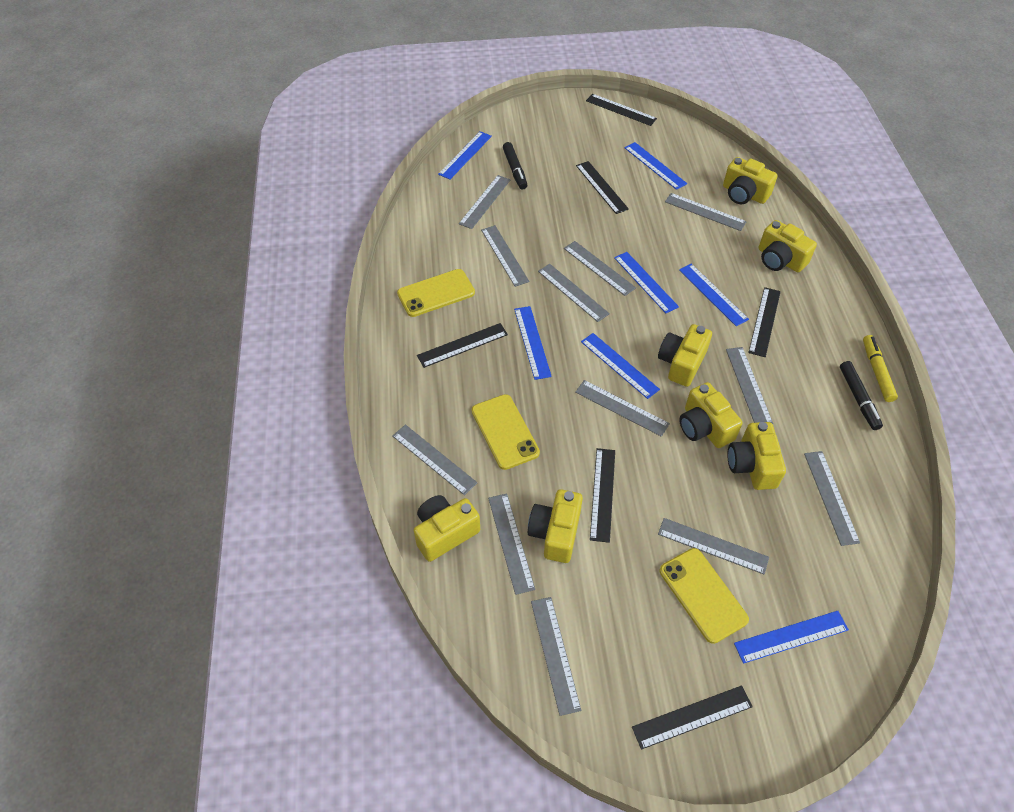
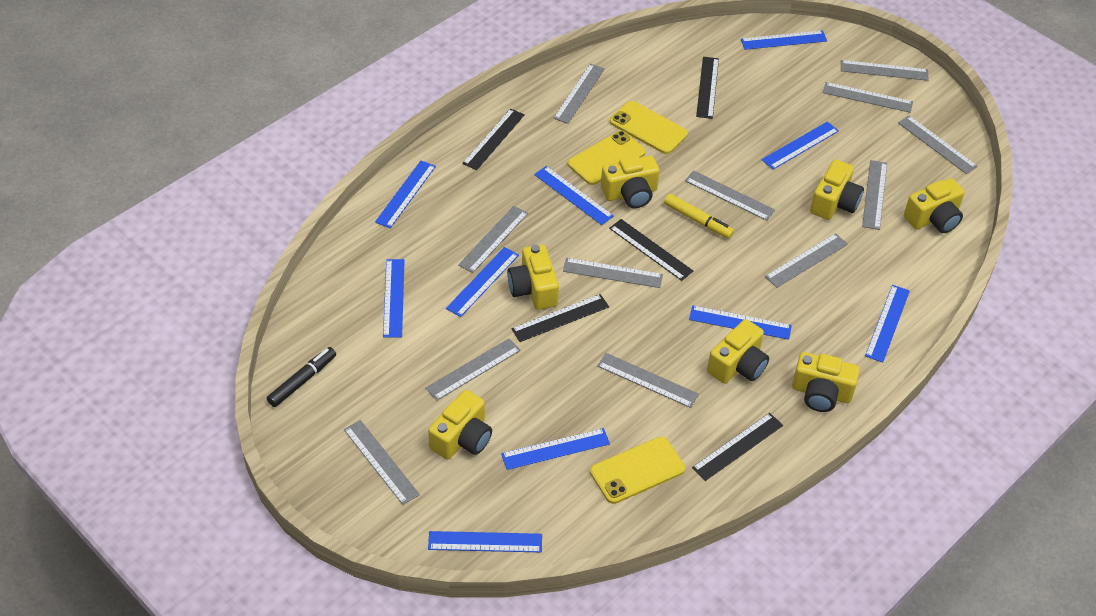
black marker: 2 -> 1
black ruler: 6 -> 5
blue ruler: 7 -> 10

